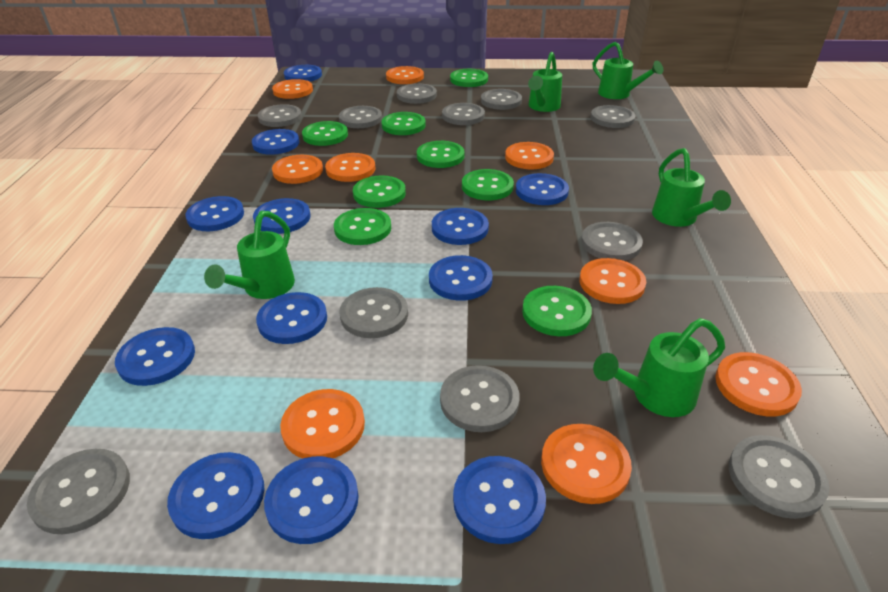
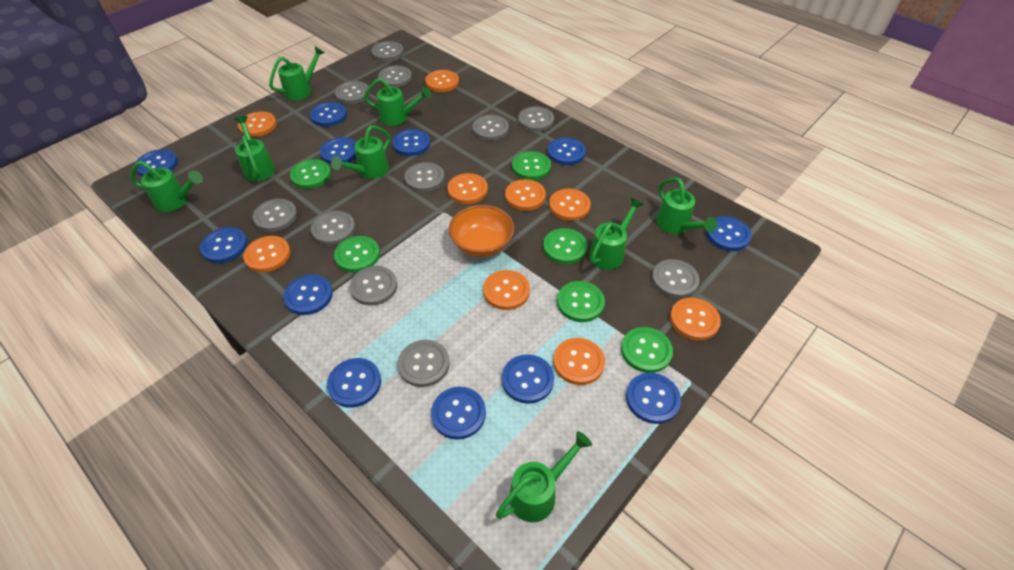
green button: 8 -> 6
green watering can: 5 -> 8
orange bowl: 0 -> 1

